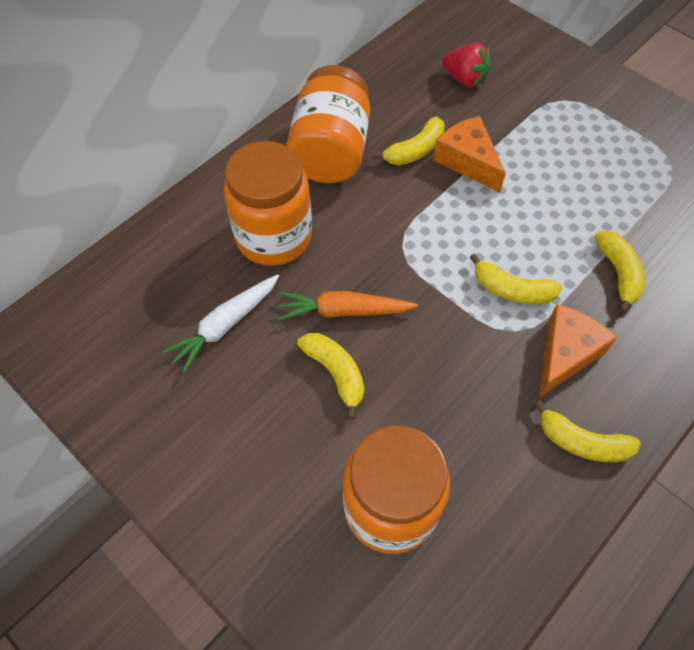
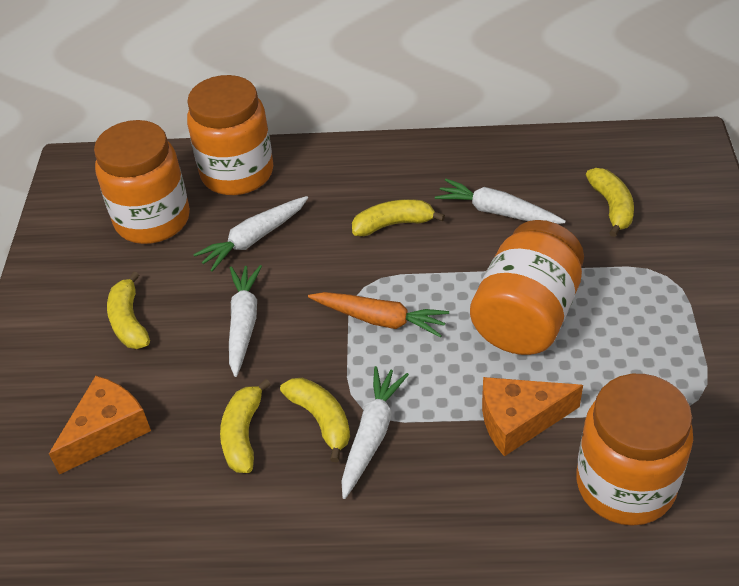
orange jar: 3 -> 4
red strawberry: 1 -> 0
white carrot: 1 -> 4

